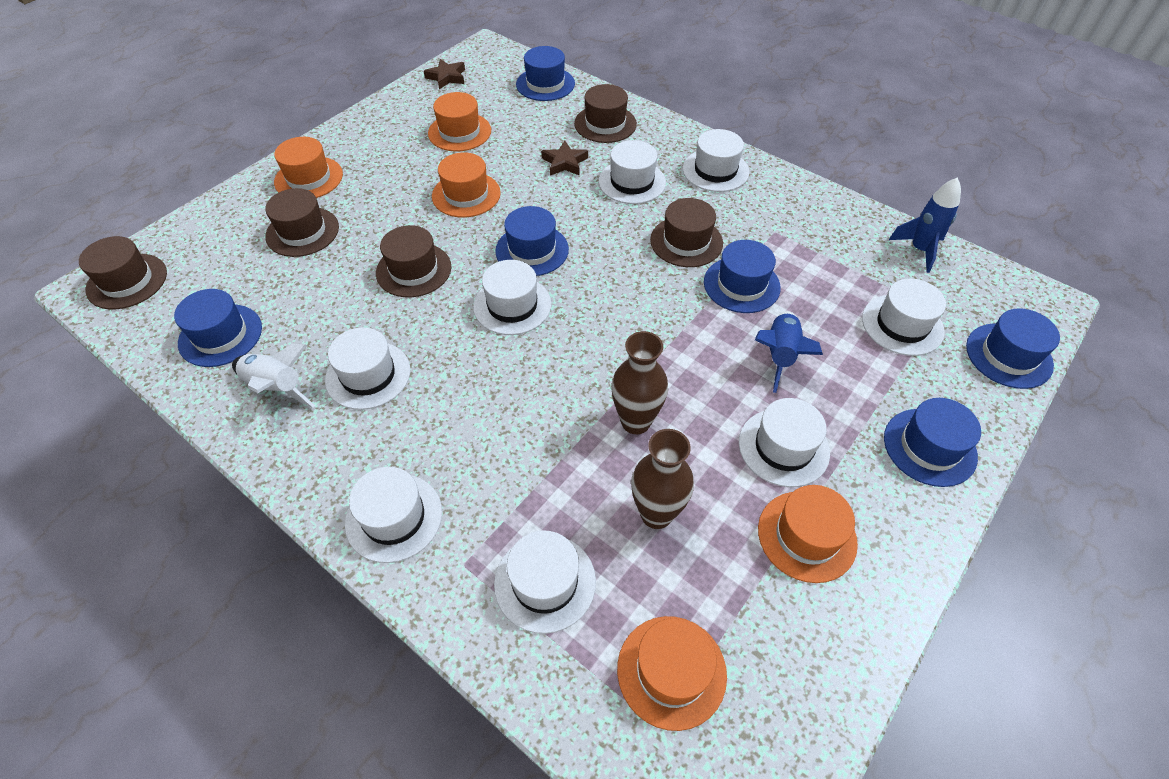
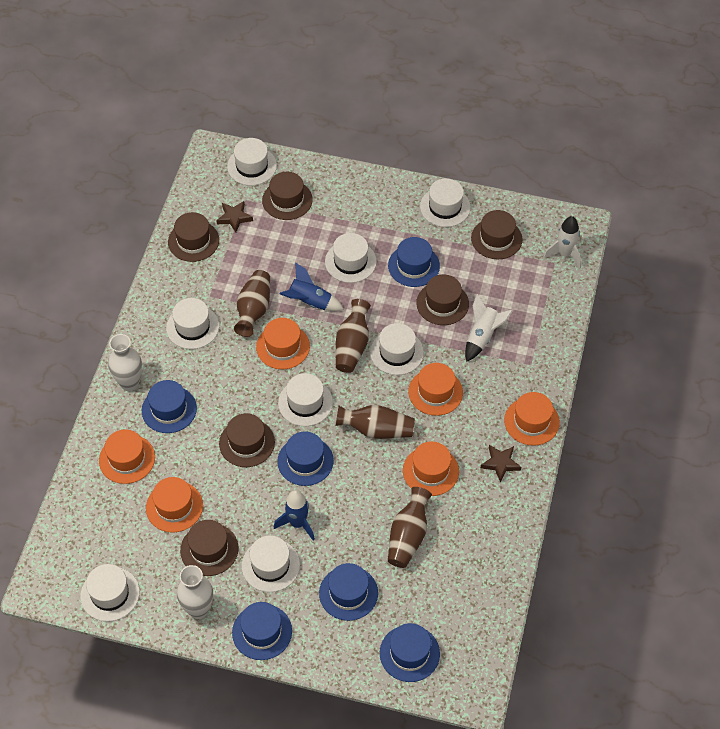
brown hat: 5 -> 6
brown vase: 2 -> 4
orange hat: 5 -> 6
white rocket: 1 -> 2
white vase: 0 -> 2

